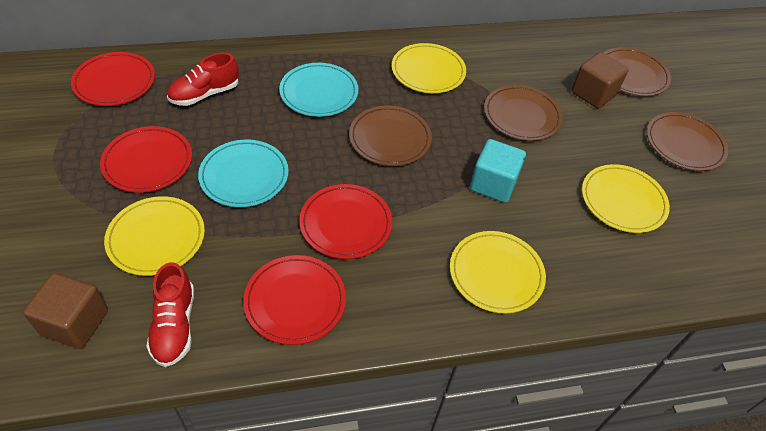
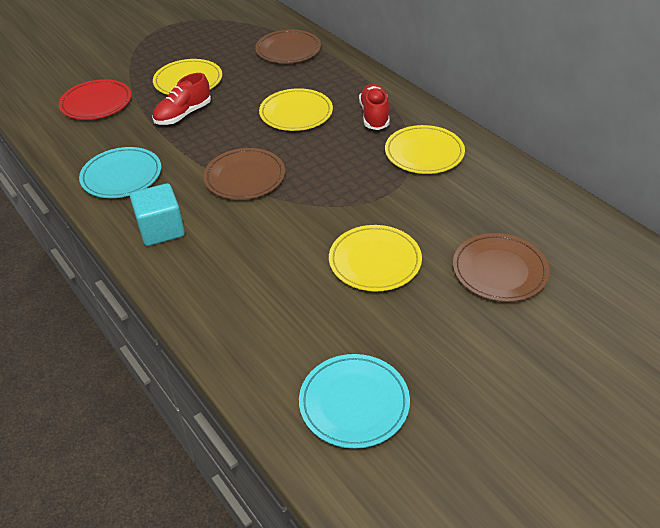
brown cube: 2 -> 0
brown plate: 4 -> 3
red plate: 4 -> 1

